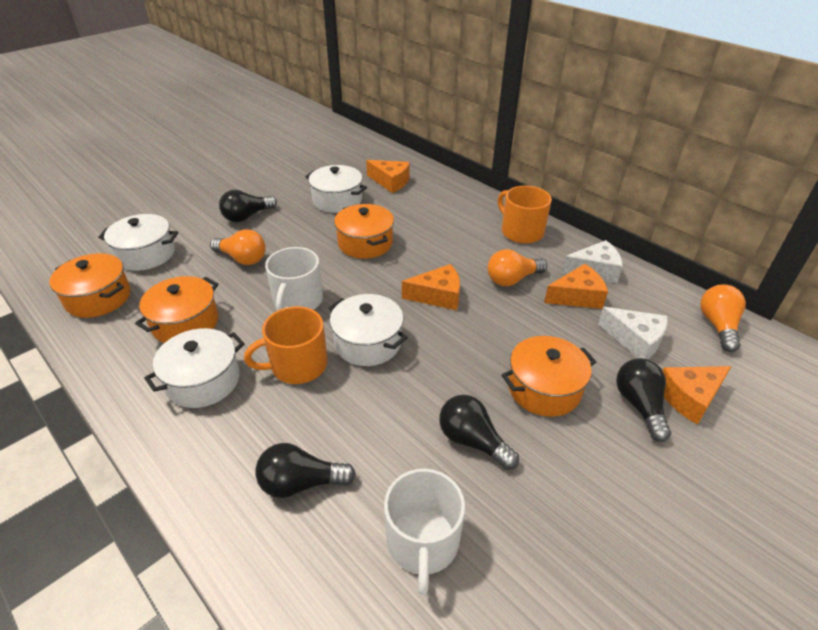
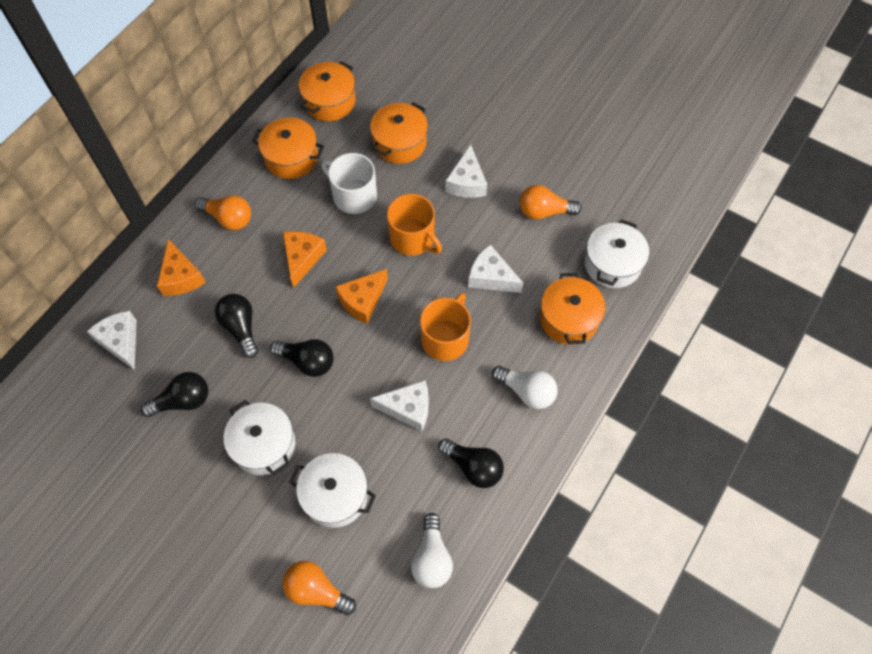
orange cheese: 4 -> 3
white cheese: 2 -> 4
white light bulb: 0 -> 2
white mug: 2 -> 1
white pot: 4 -> 3

